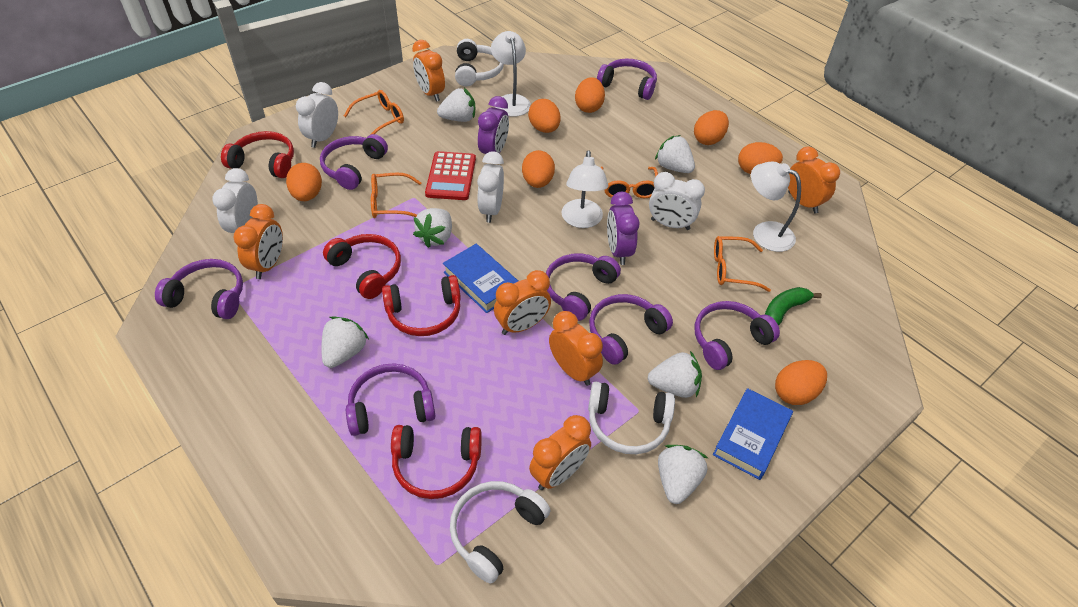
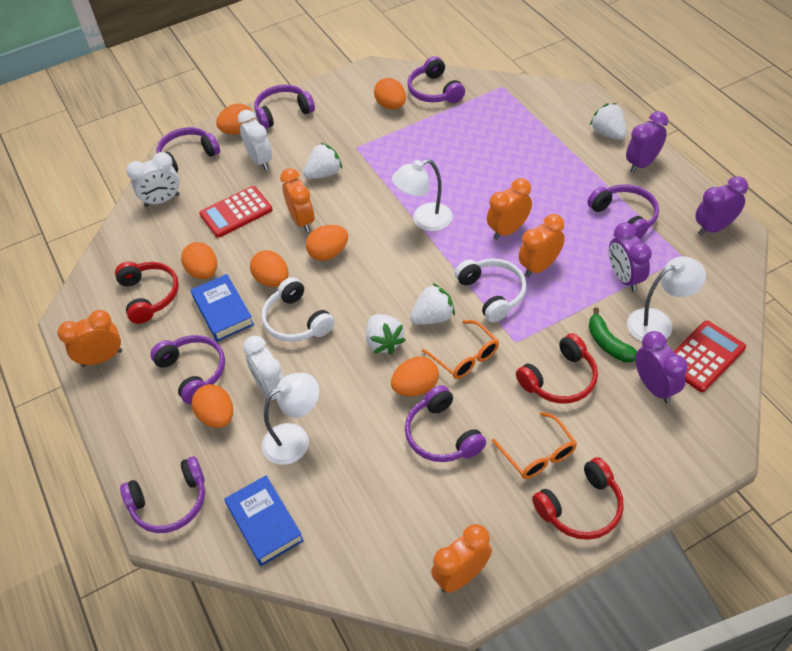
orange clock: 6 -> 5
orange glasses: 4 -> 2
purple clock: 2 -> 4
red calculator: 1 -> 2
red headphones: 4 -> 3
white clock: 4 -> 3
white headphones: 3 -> 2
white strawberry: 6 -> 4

